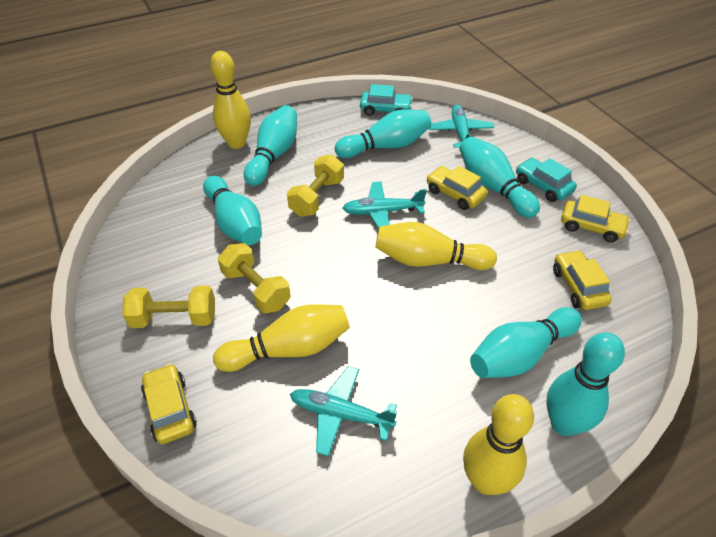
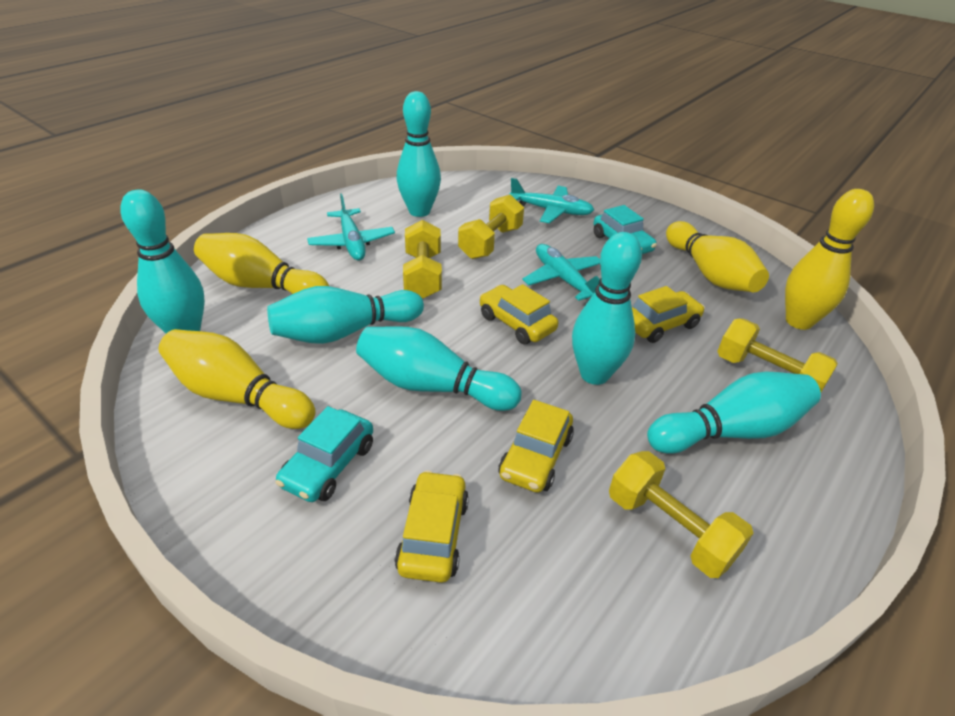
yellow dumbbell: 3 -> 4

